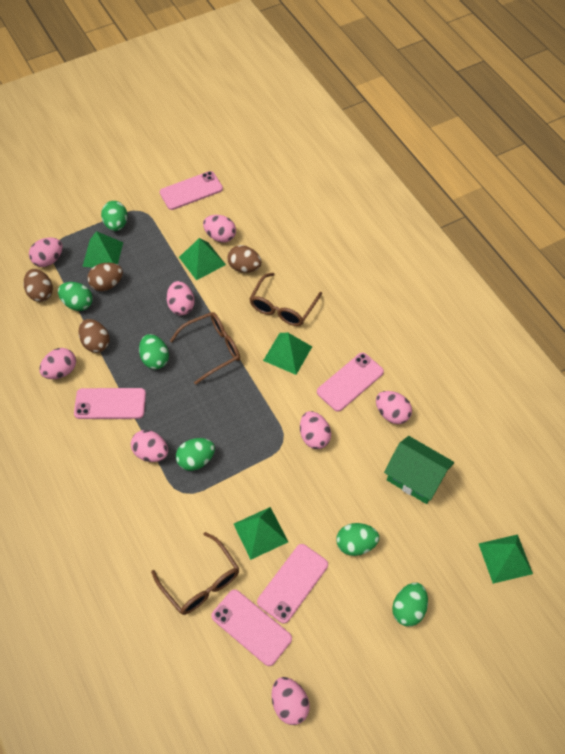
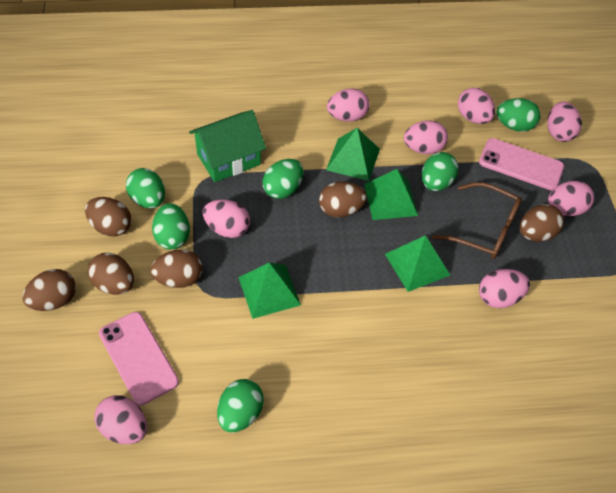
brown egg: 4 -> 6
brown glasses: 3 -> 1
green pyramid: 5 -> 4
pink phone: 5 -> 2

